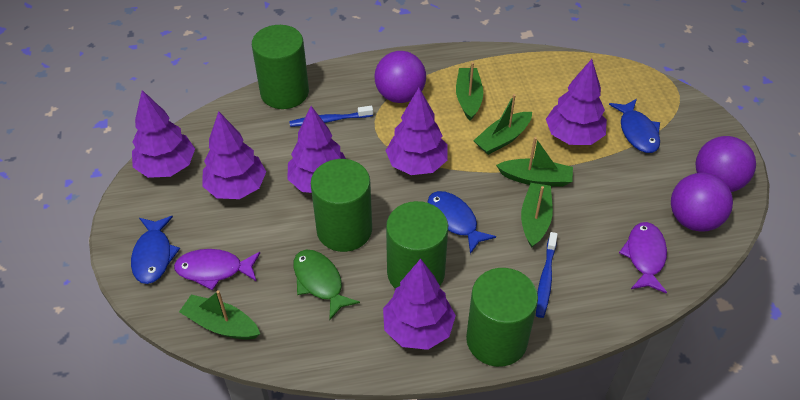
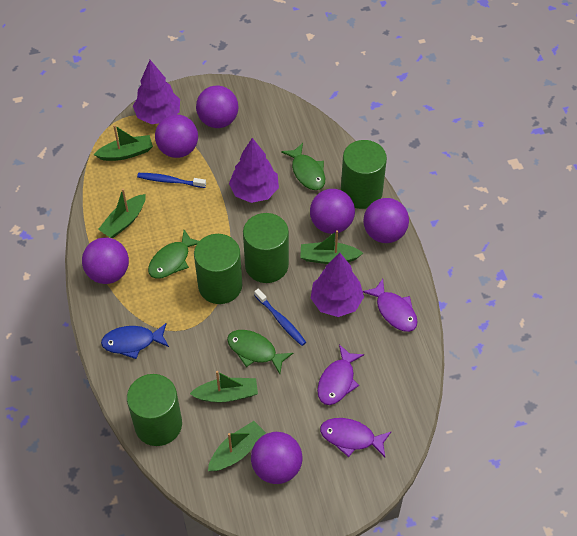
blue fish: 3 -> 1
green fish: 1 -> 3
purple ball: 3 -> 6
purple fish: 2 -> 3
purple tree: 6 -> 3

